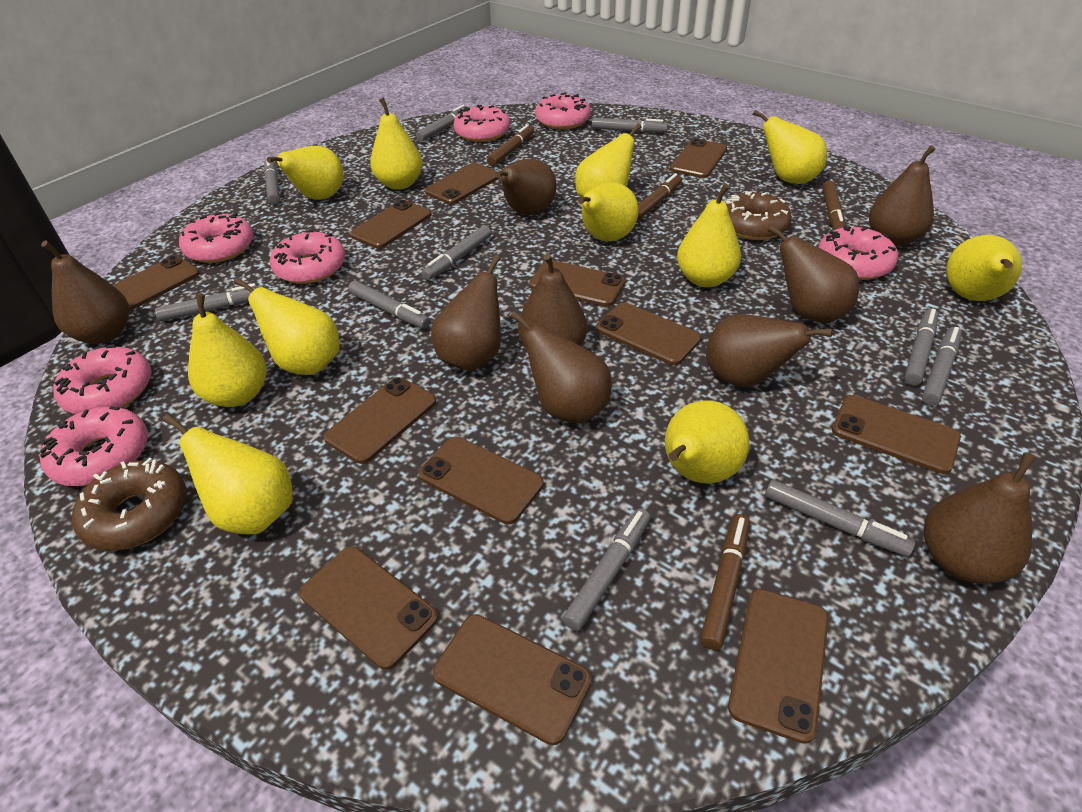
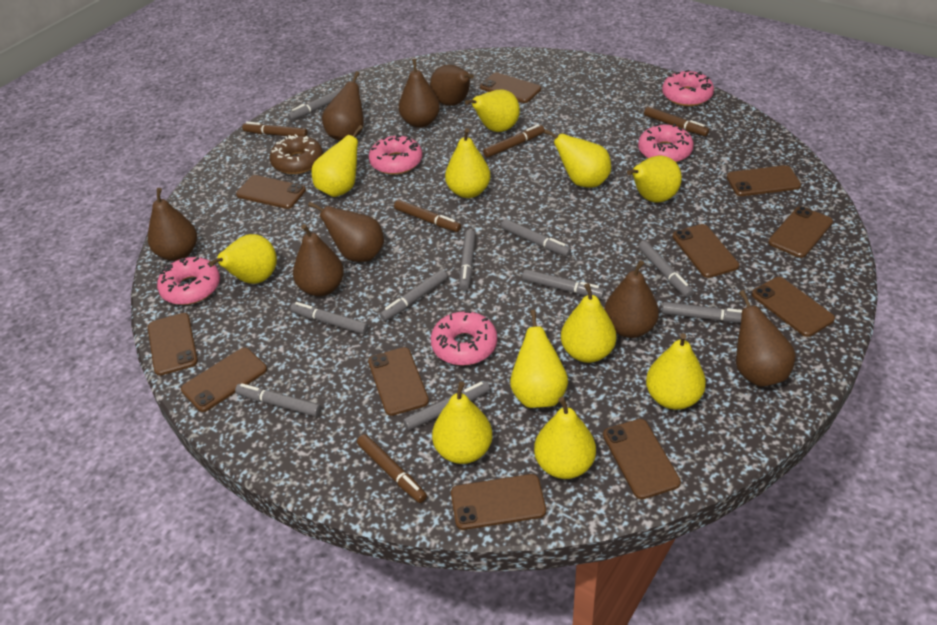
brown donut: 2 -> 1
brown marker: 4 -> 5
brown pear: 9 -> 8
brown phone: 12 -> 11
pink donut: 7 -> 5

